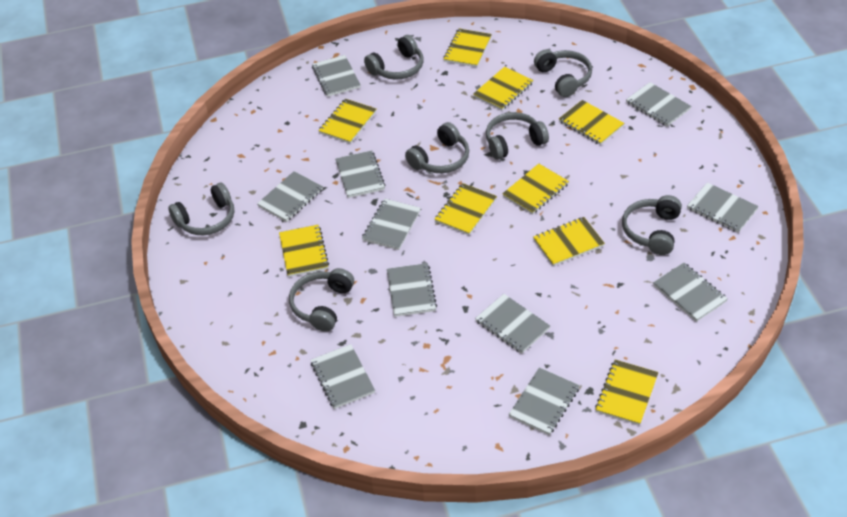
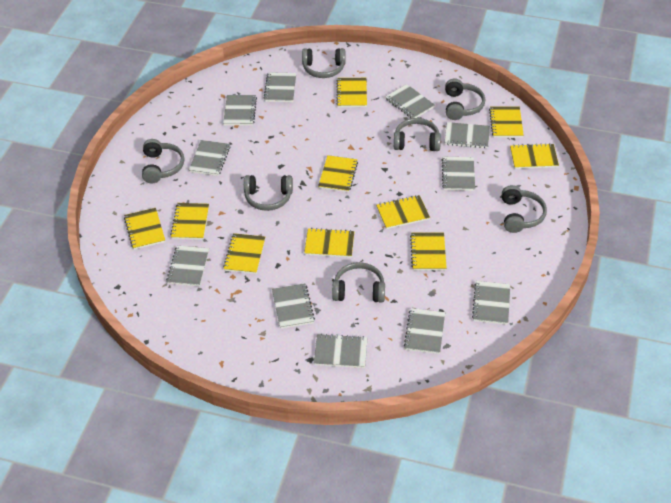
yellow notebook: 9 -> 10

